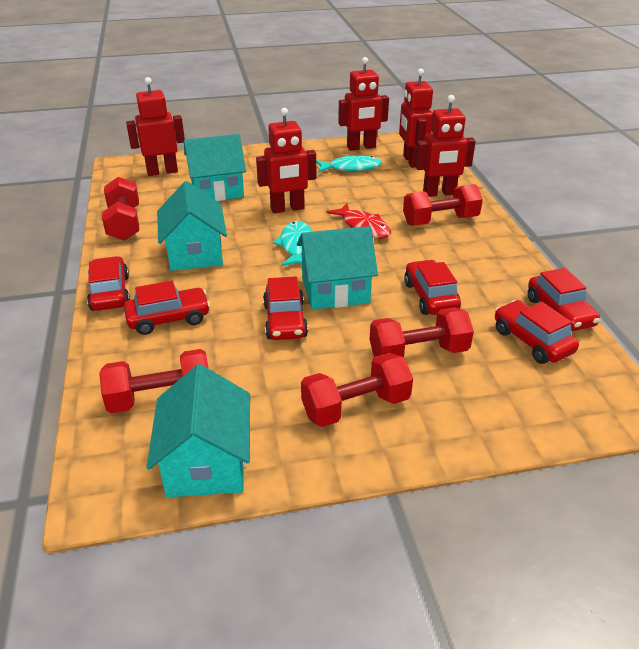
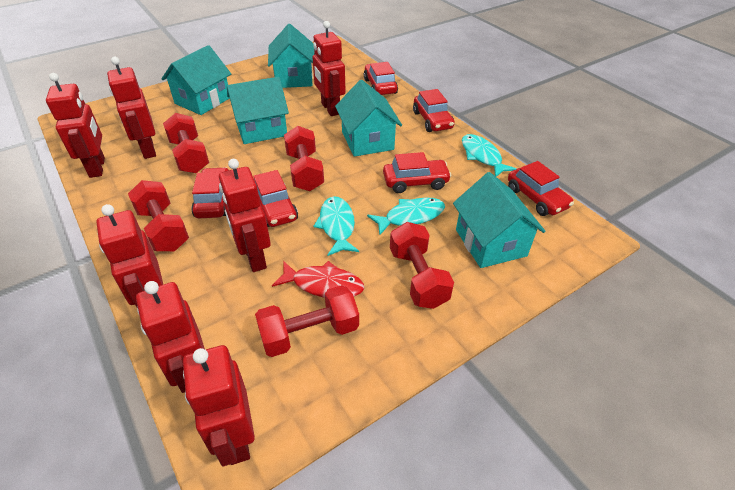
red robot: 5 -> 7
turquoise fish: 2 -> 3
turquoise house: 4 -> 5

